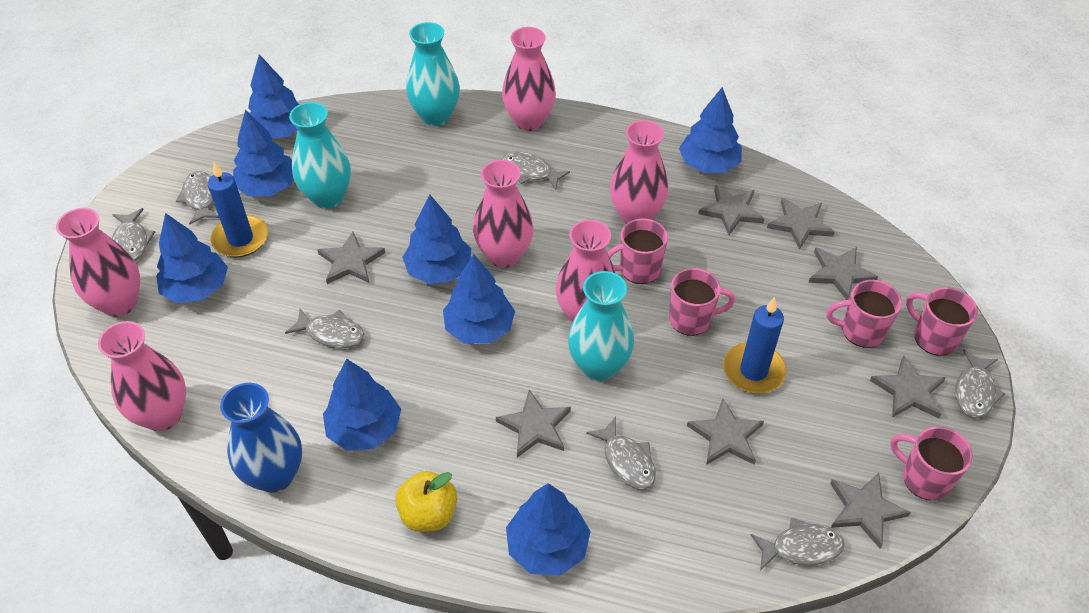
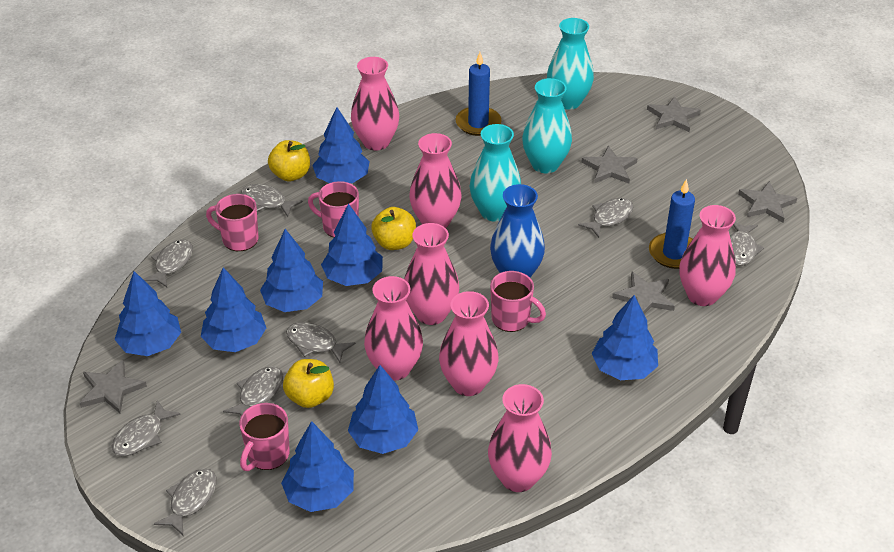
grey fish: 7 -> 8
grey star: 8 -> 5
pink mug: 5 -> 4
pink vase: 6 -> 7
yellow apple: 1 -> 3

